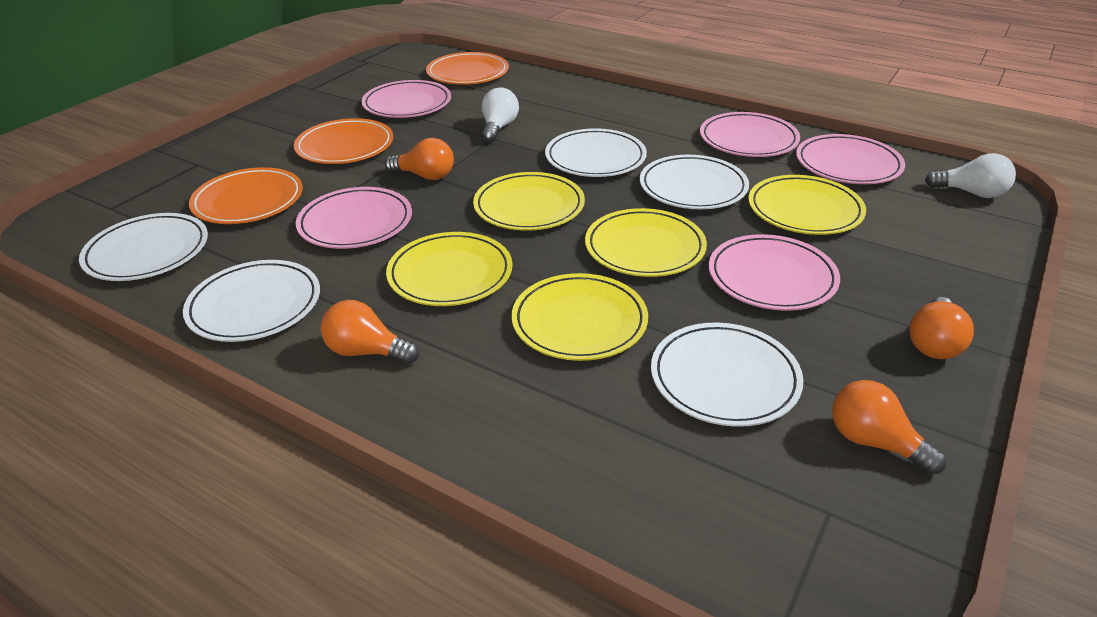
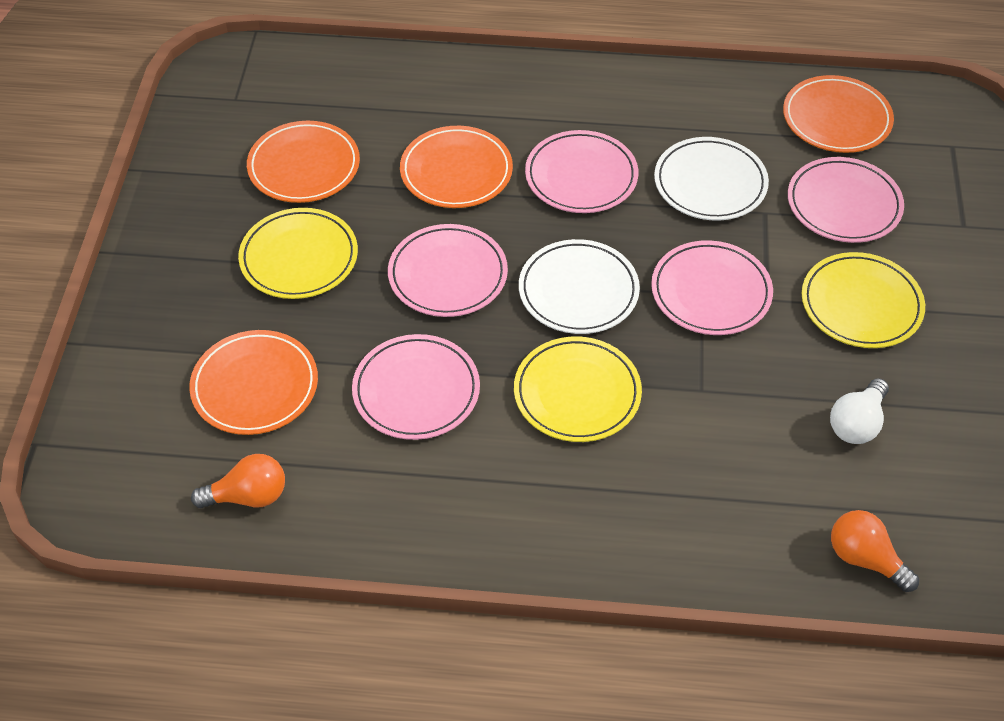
orange light bulb: 4 -> 2
orange plate: 3 -> 4
white light bulb: 2 -> 1
white plate: 5 -> 2
yellow plate: 5 -> 3

